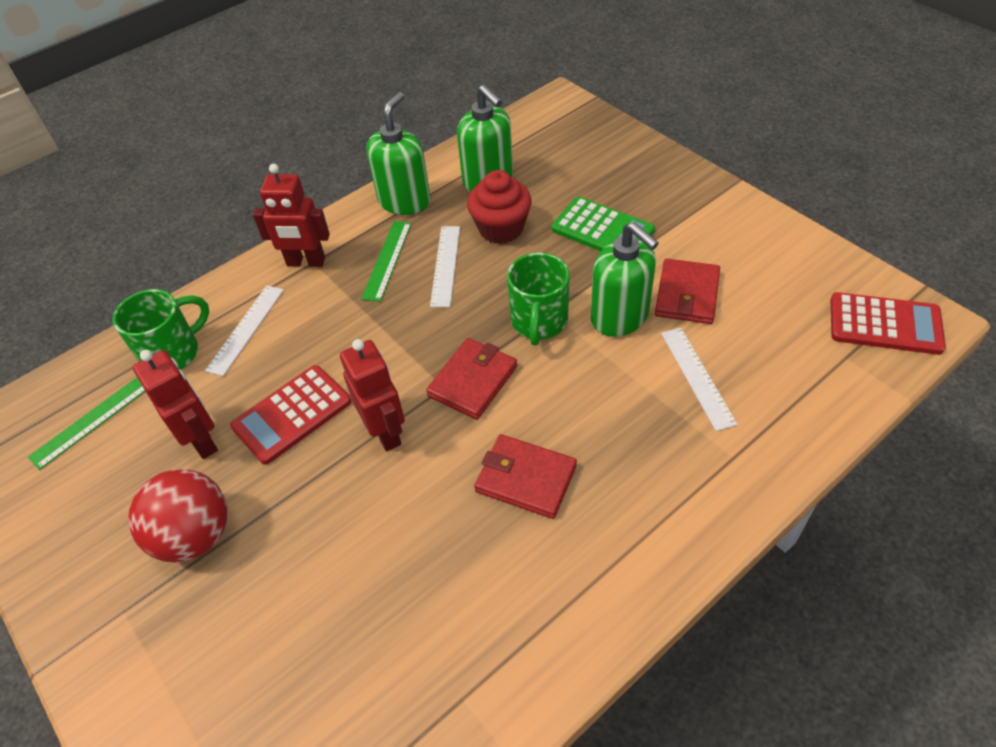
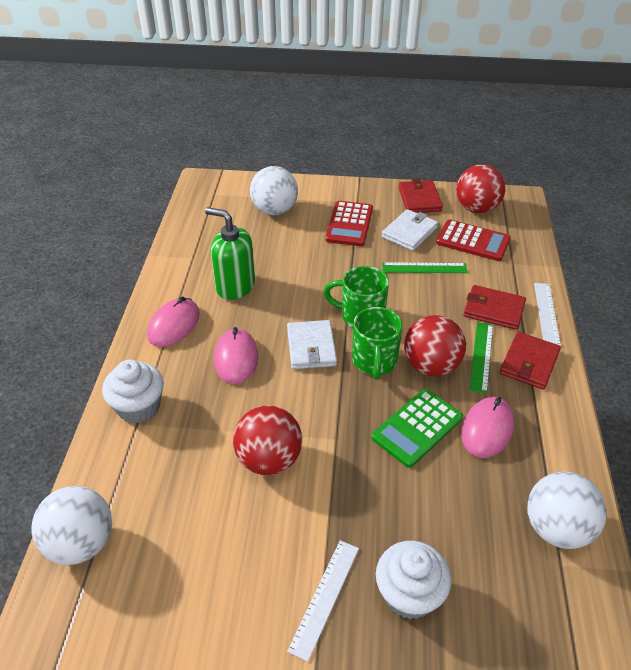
green soap dispenser: 3 -> 1
pink mouse: 0 -> 3
red ball: 1 -> 3
red cupcake: 1 -> 0
red robot: 3 -> 0
white ball: 0 -> 3
white cupcake: 0 -> 2
white ruler: 3 -> 2
white wallet: 0 -> 2

